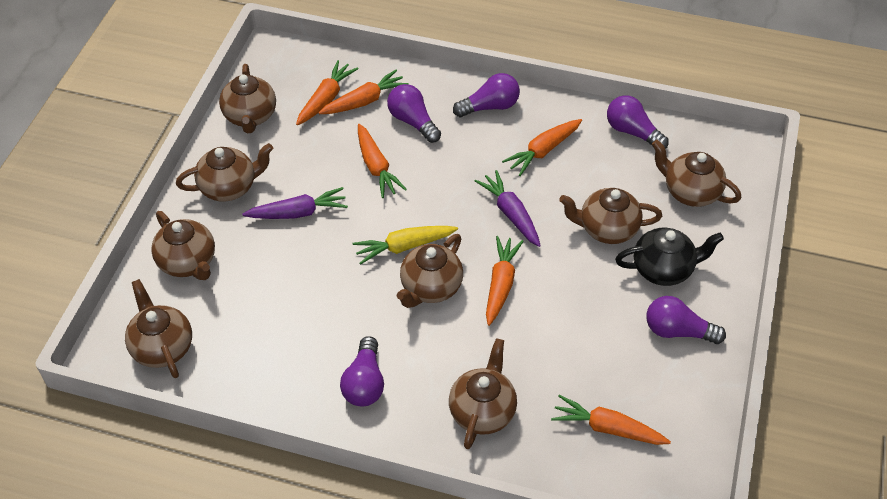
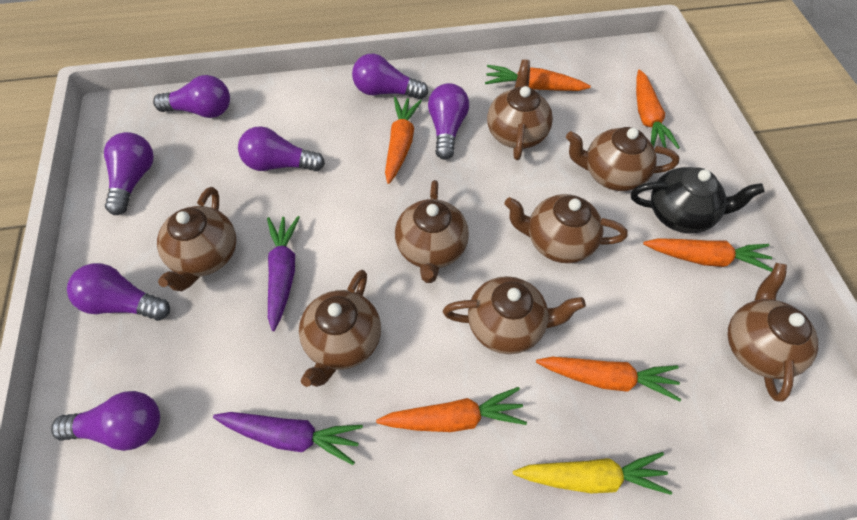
purple light bulb: 5 -> 7

